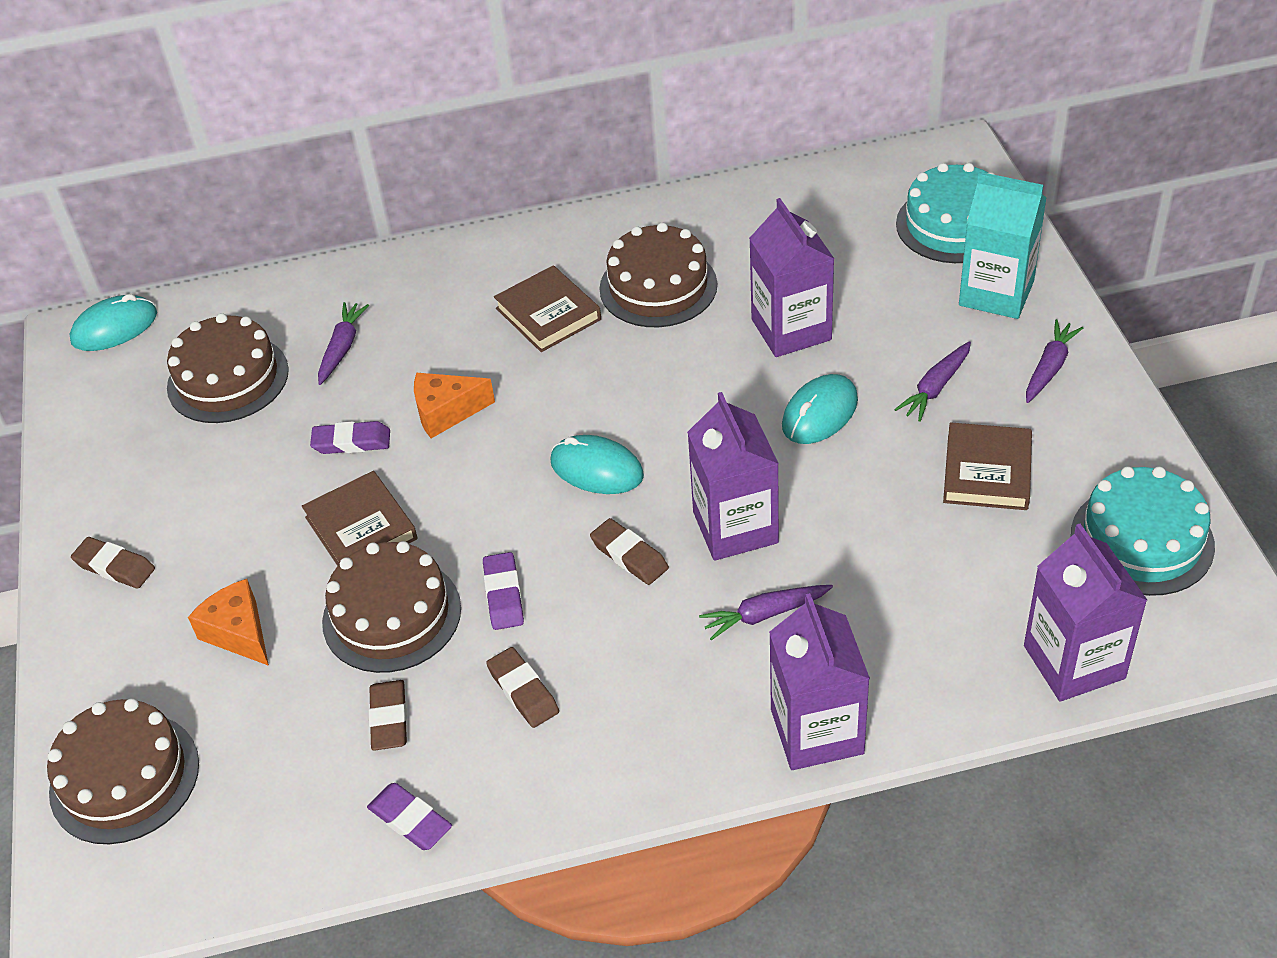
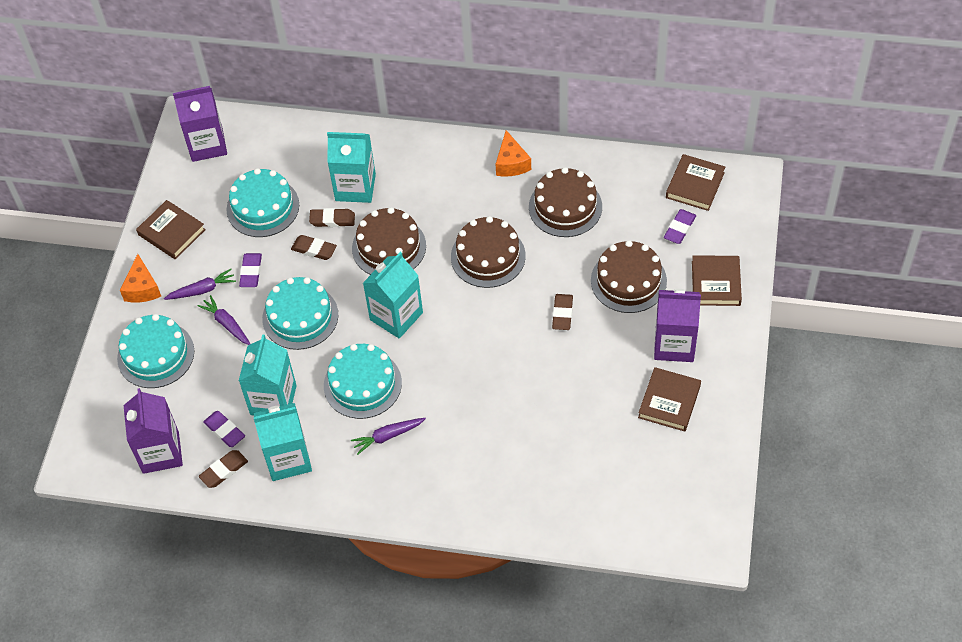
brown book: 3 -> 4
purple carrot: 4 -> 3
purple carton: 4 -> 3
turquoise cake: 2 -> 4
turquoise carton: 1 -> 4
turquoise mouse: 3 -> 0

